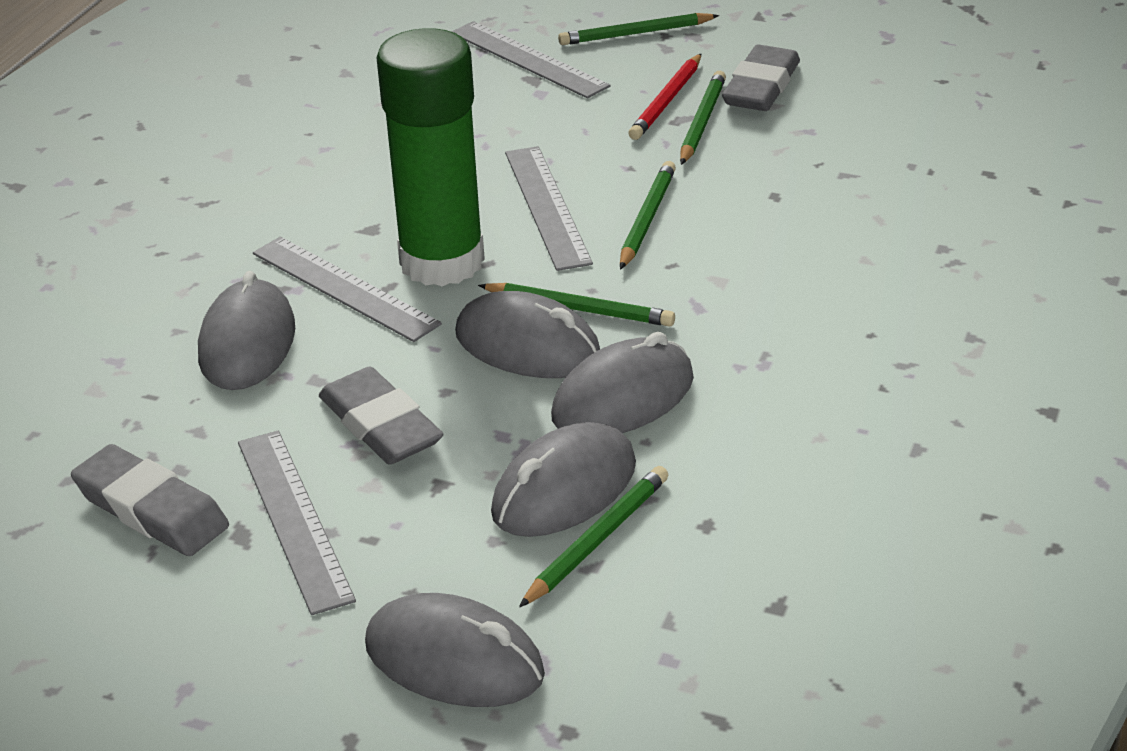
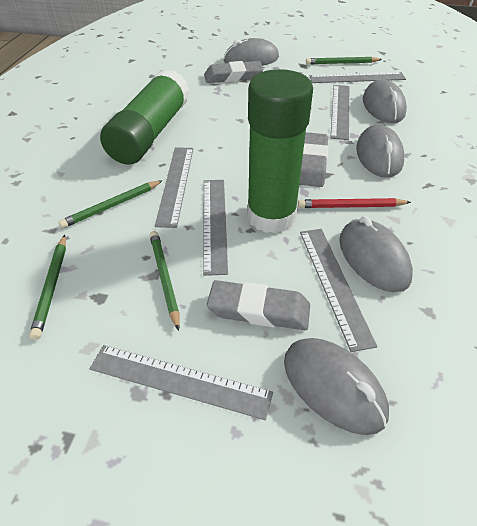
green glue stick: 1 -> 2
green pencil: 5 -> 4
grey ruler: 4 -> 6

